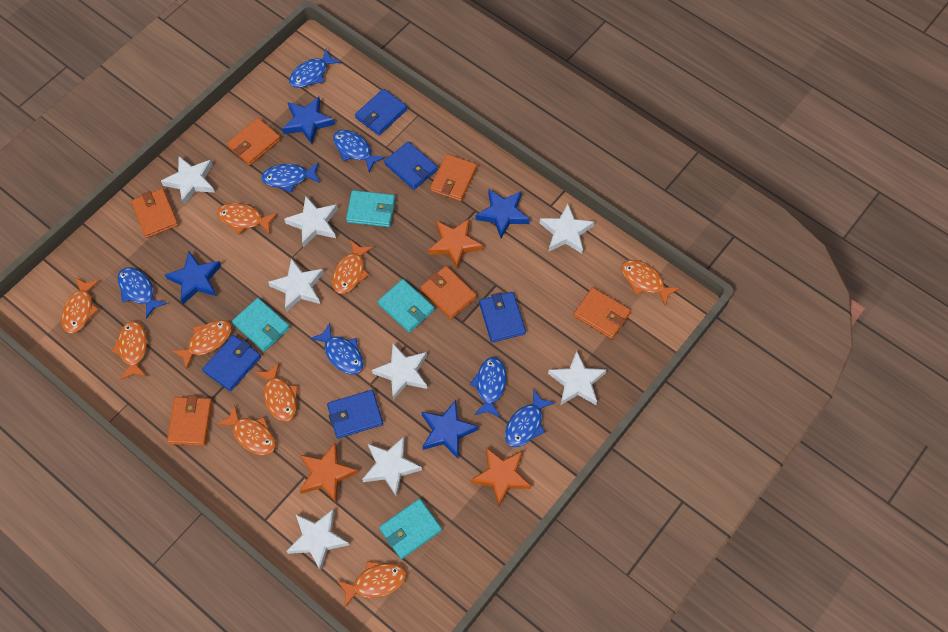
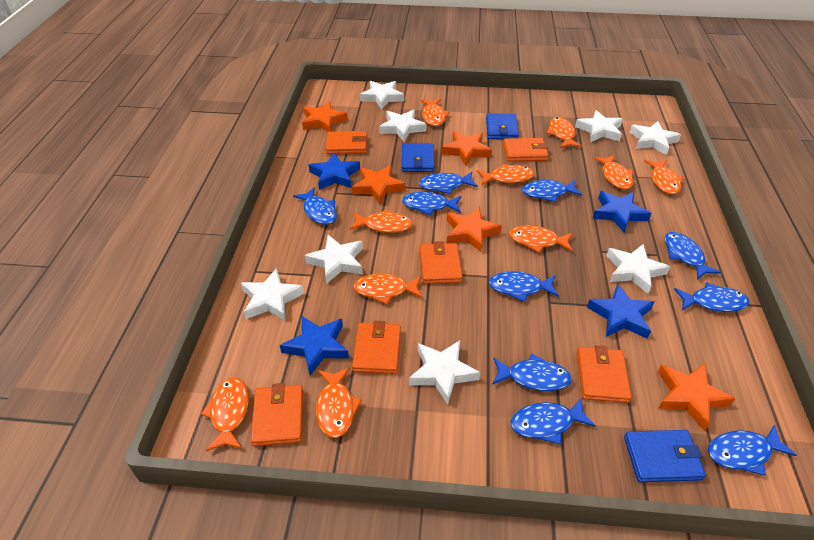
blue fish: 7 -> 10
blue wallet: 5 -> 3
orange fish: 9 -> 10
orange star: 3 -> 5
turquoise wallet: 4 -> 0

